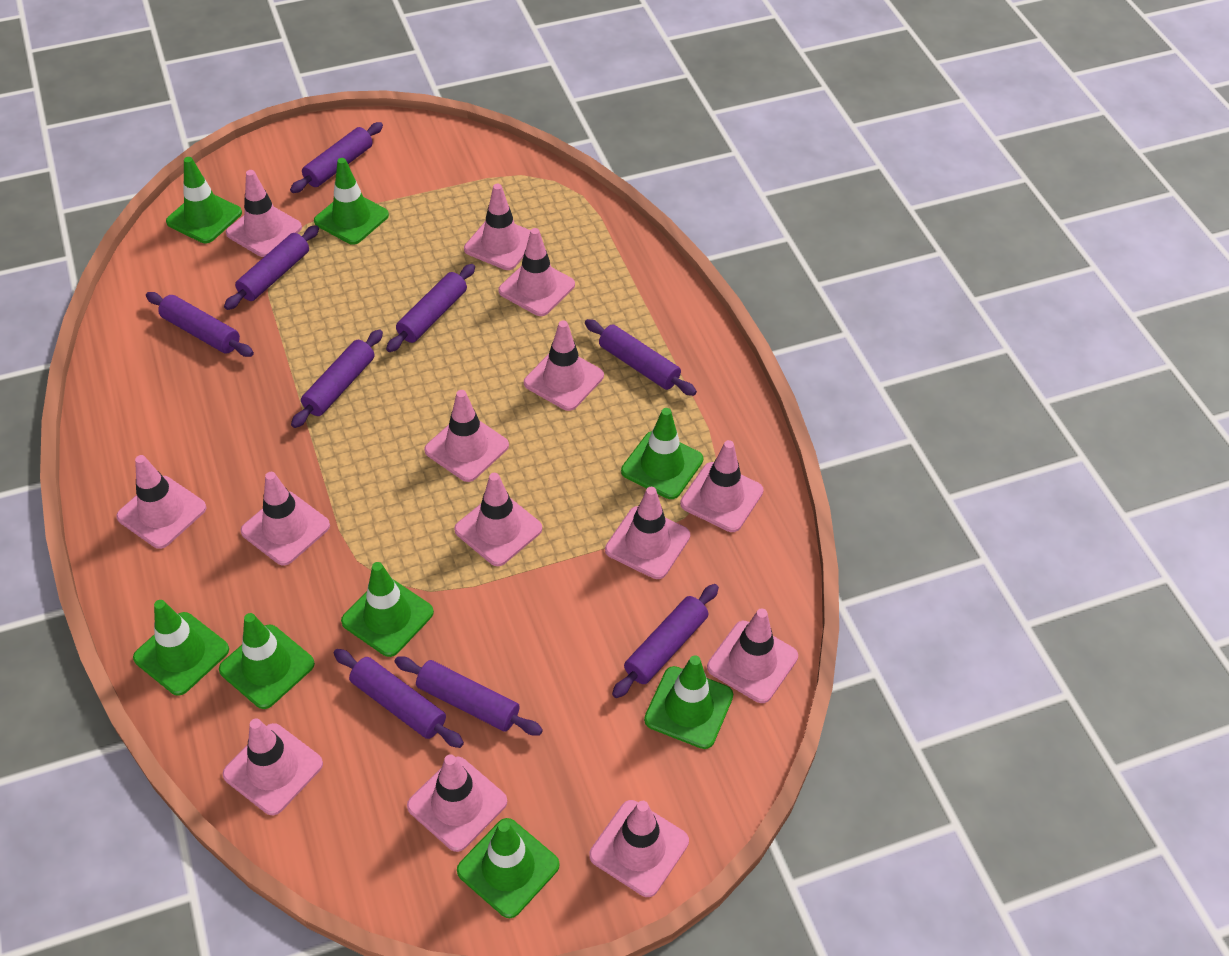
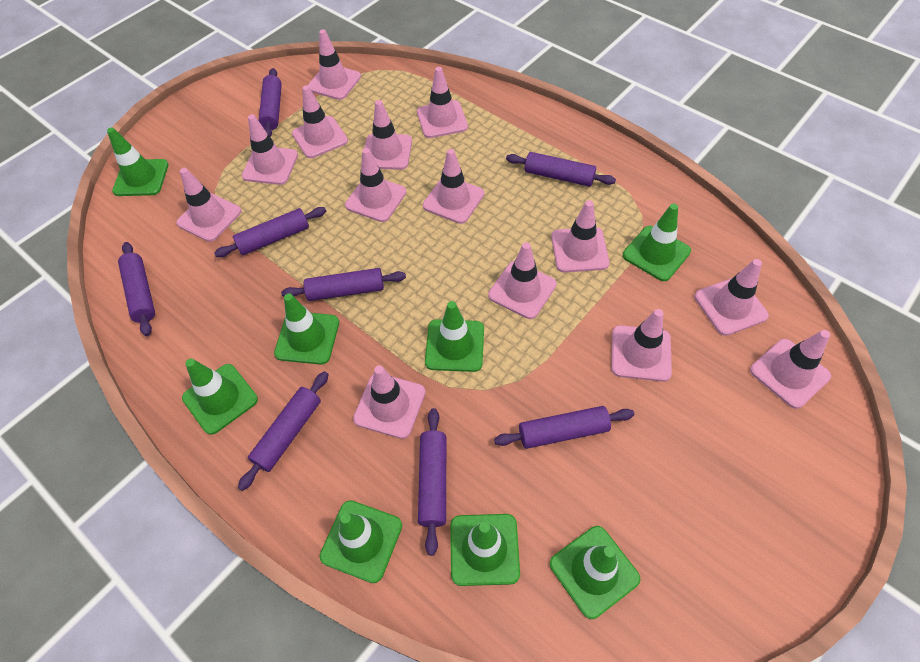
purple rolling pin: 9 -> 8

